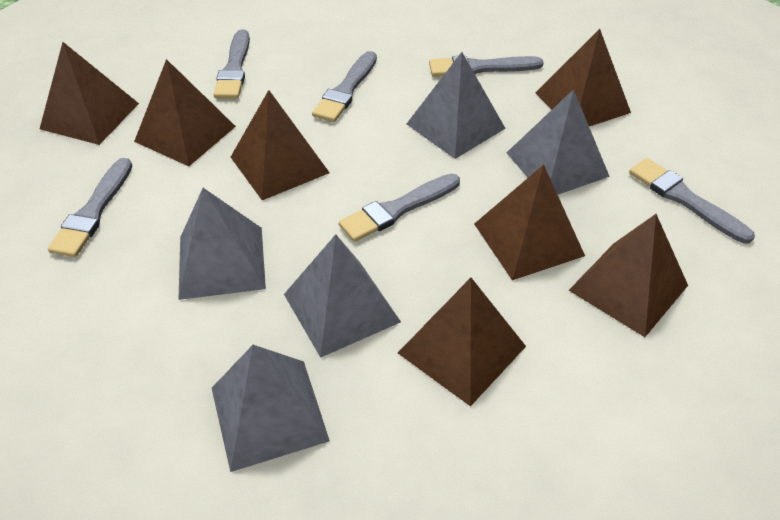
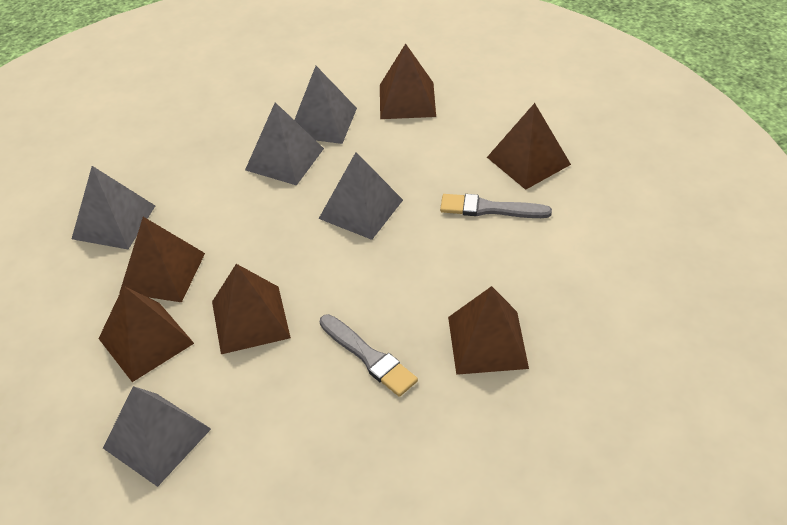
brown pyramid: 7 -> 6
grey brush: 6 -> 2

